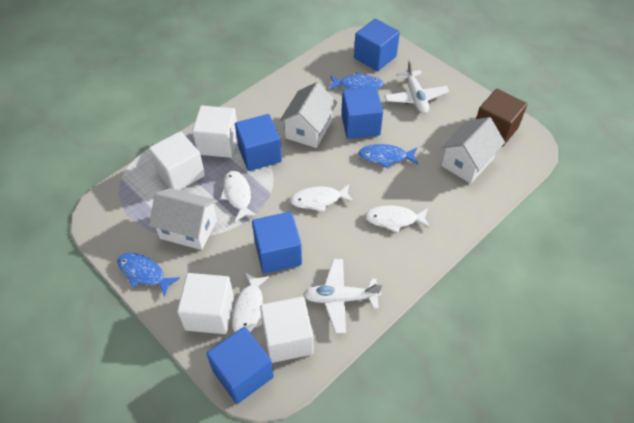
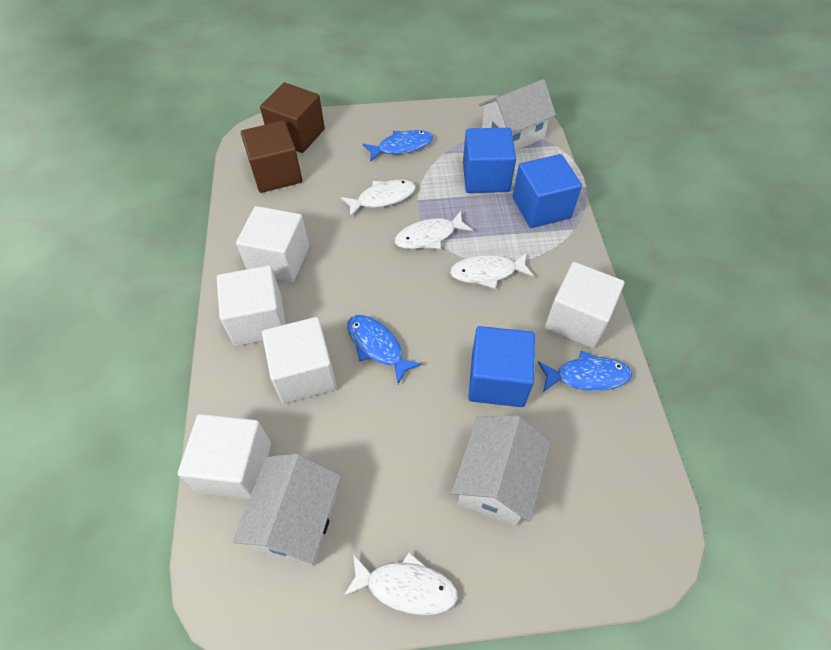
blue cube: 5 -> 3
brown cube: 1 -> 2
white cube: 4 -> 5
white plane: 2 -> 0

